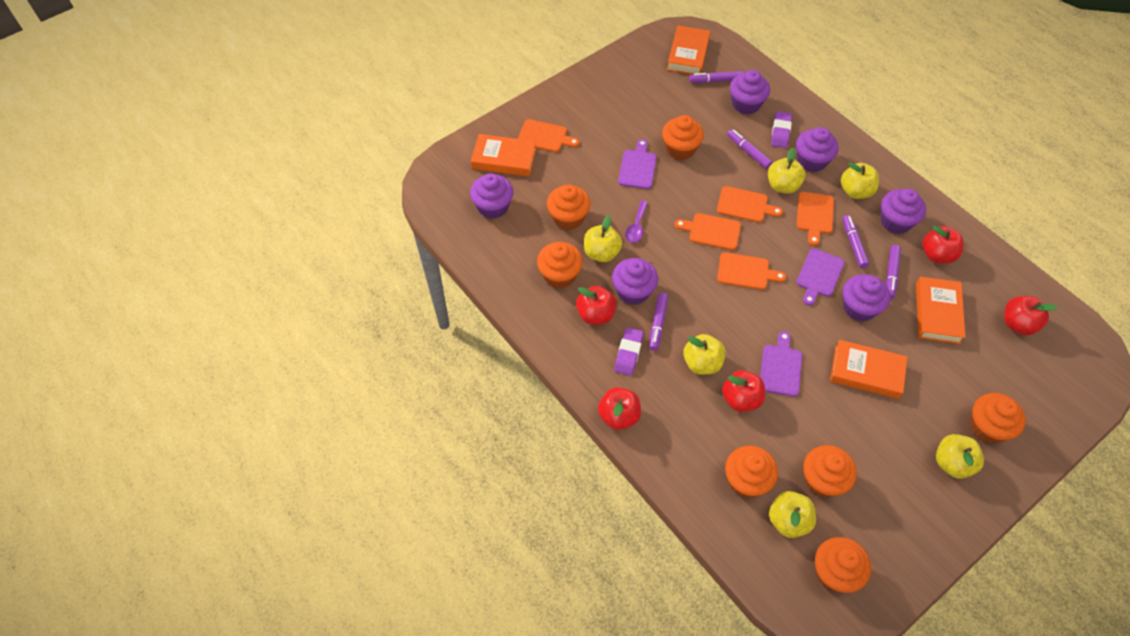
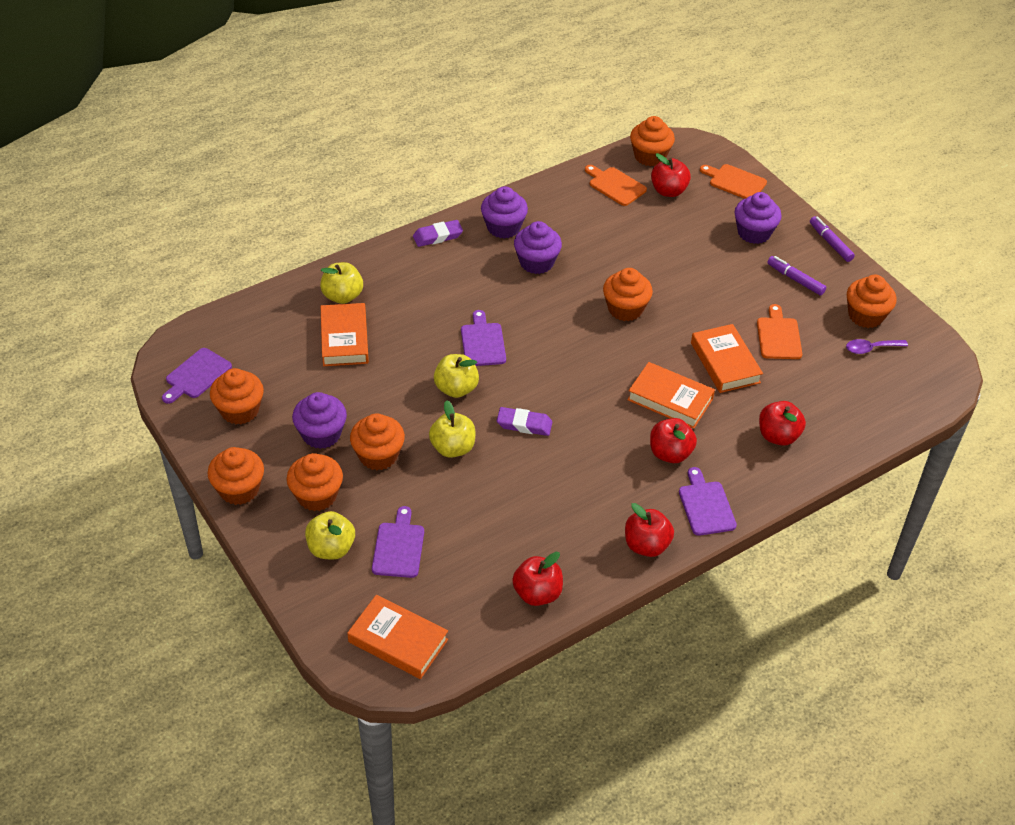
orange cutting board: 5 -> 3
purple cupcake: 6 -> 4
purple cutting board: 3 -> 4
purple marker: 5 -> 2
yellow apple: 6 -> 4

